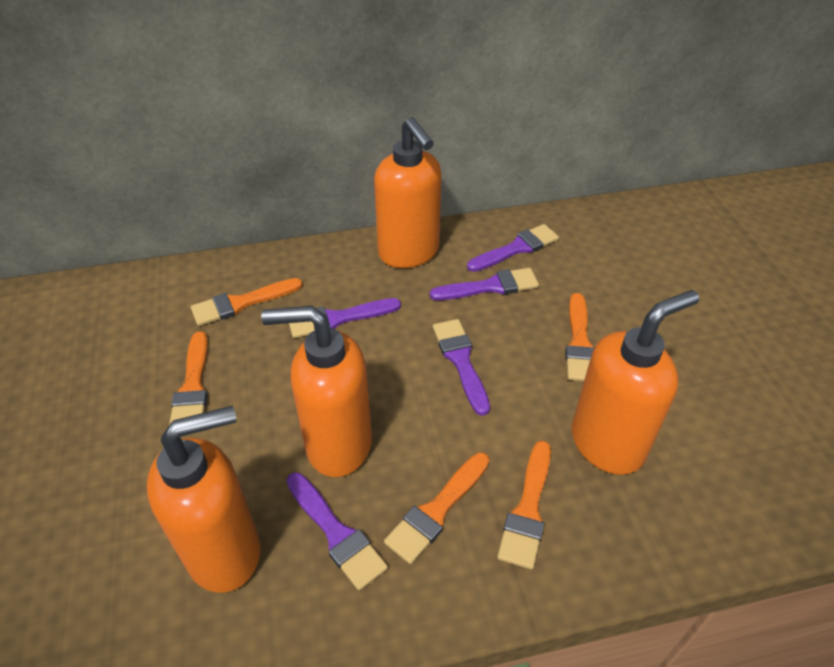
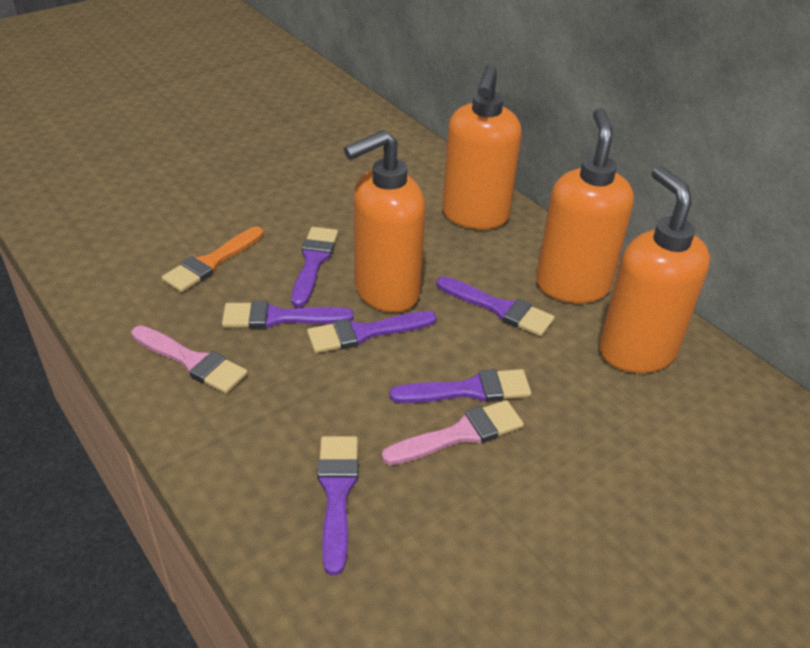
orange brush: 5 -> 1
pink brush: 0 -> 2
purple brush: 5 -> 6

